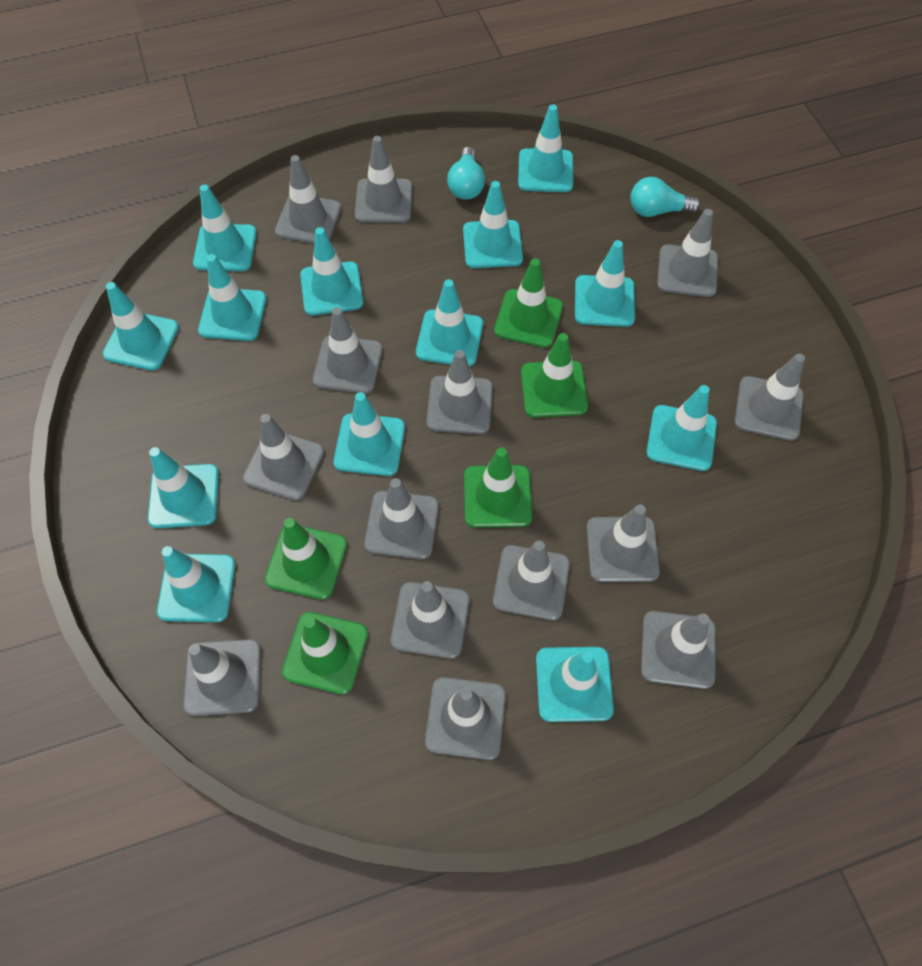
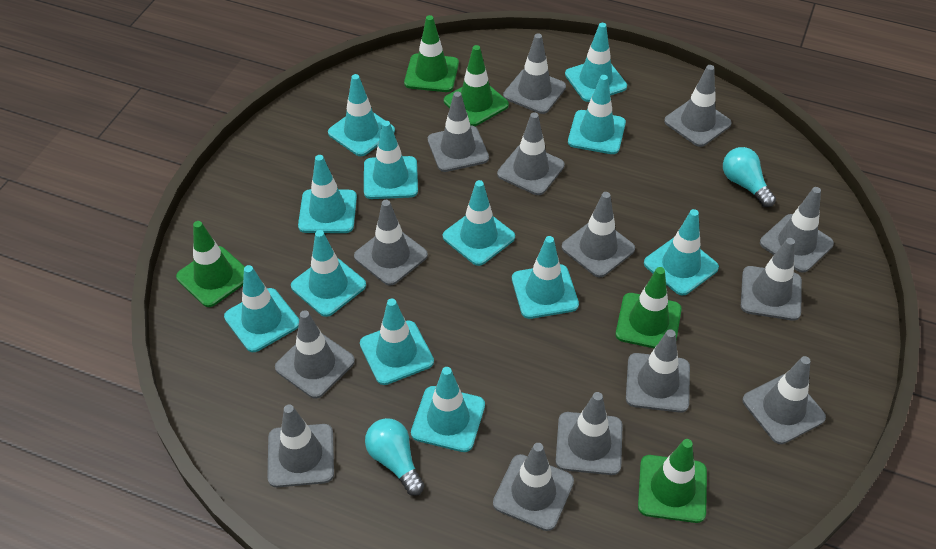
turquoise traffic cone: 13 -> 12

